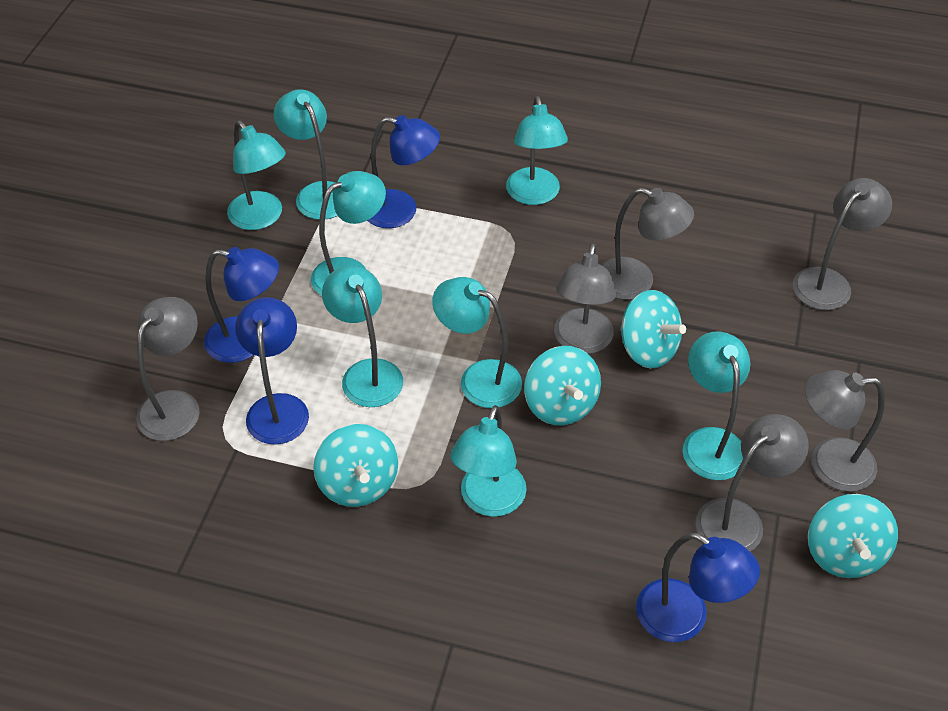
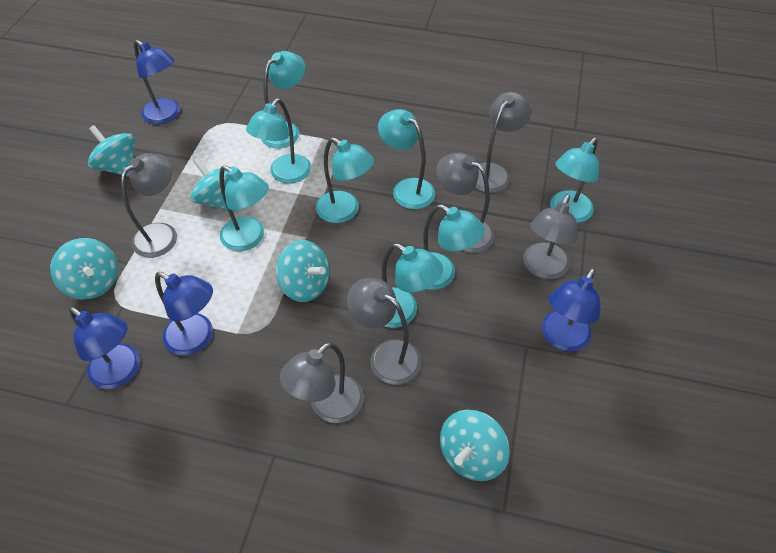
turquoise spinning top: 4 -> 5

